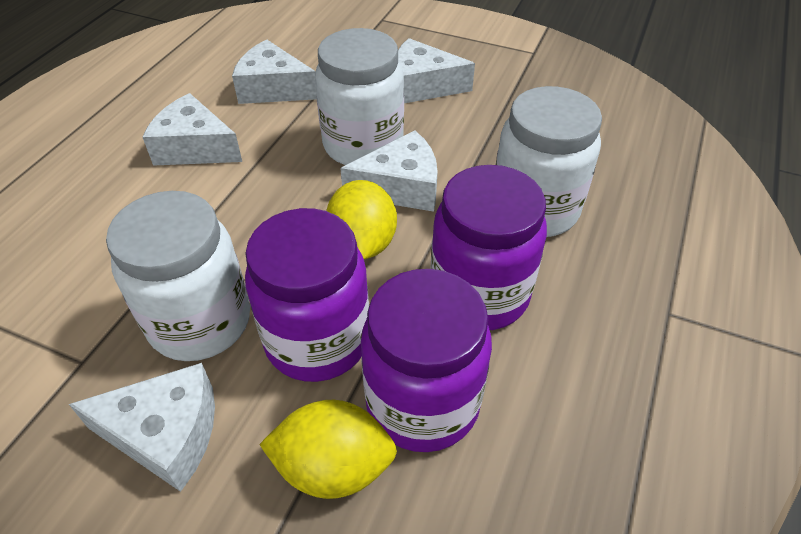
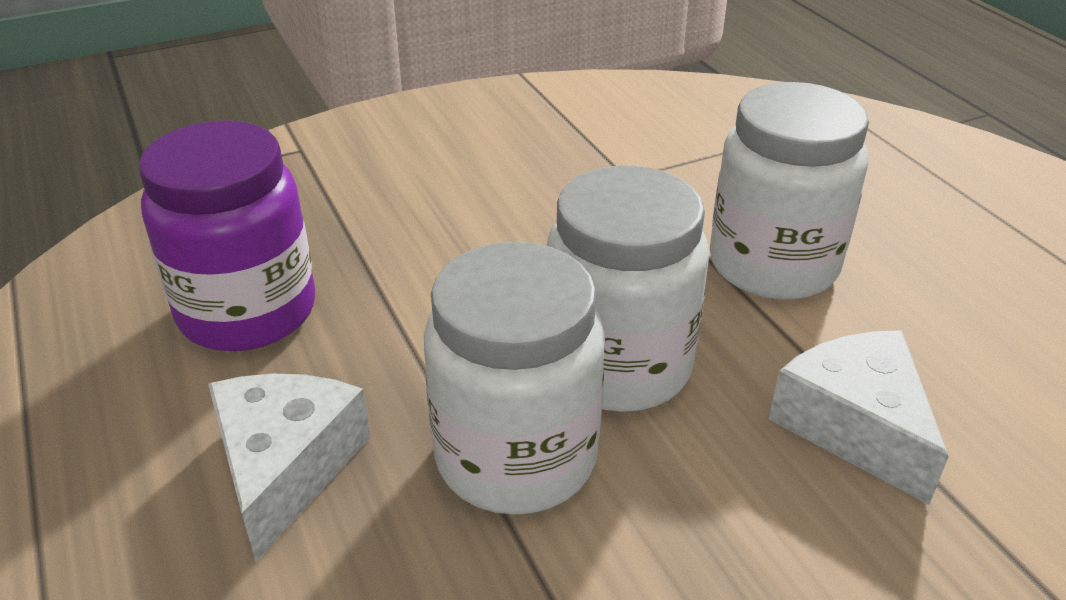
purple jar: 3 -> 1
white cheese: 5 -> 2
yellow lemon: 2 -> 0

